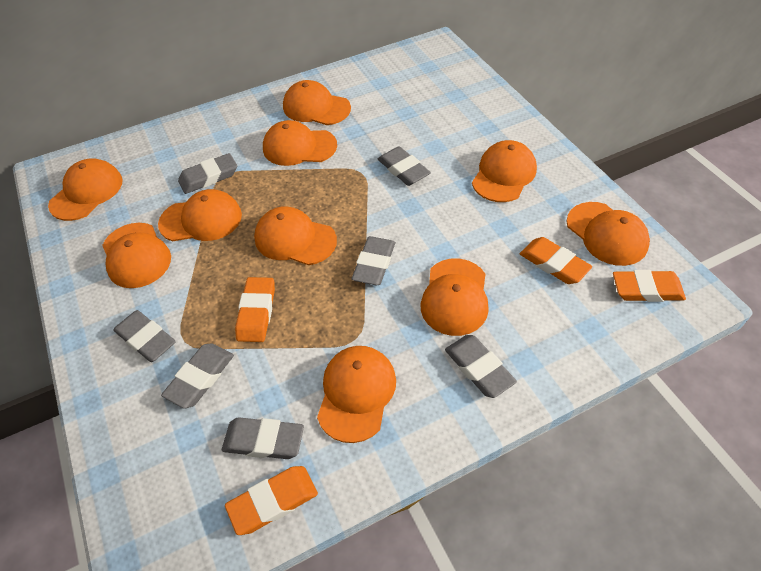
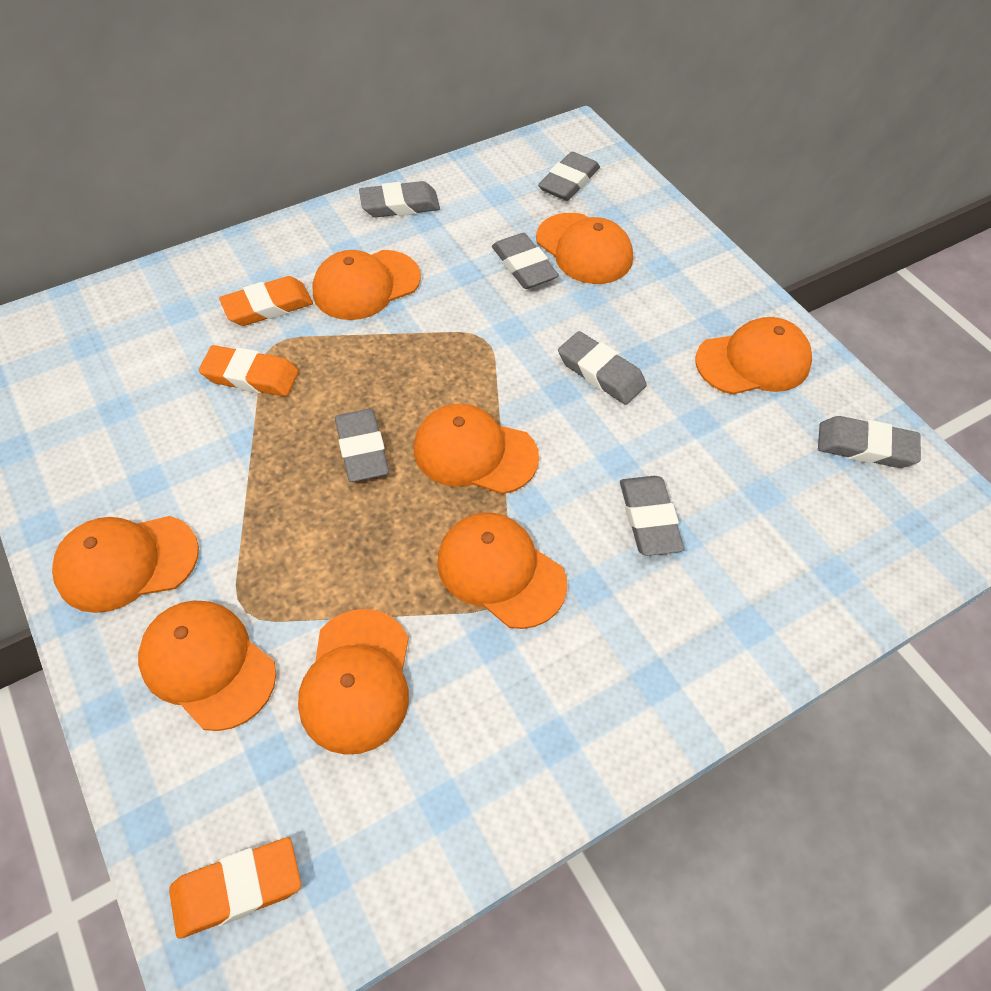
orange cap: 10 -> 8
orange eraser: 4 -> 3

